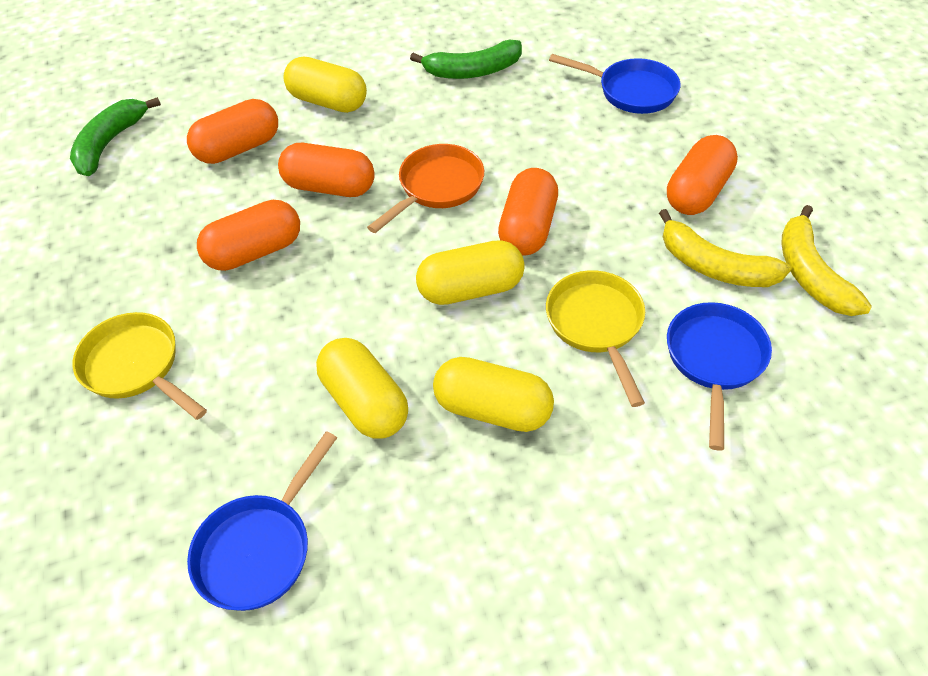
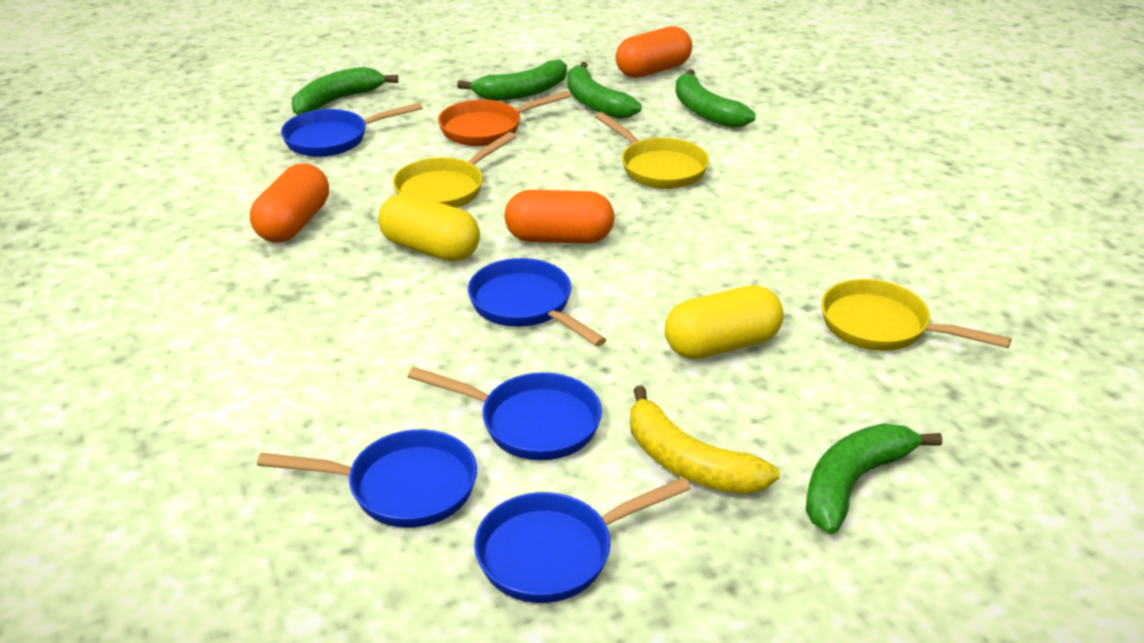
blue pan: 3 -> 5
green banana: 2 -> 5
orange capsule: 5 -> 3
yellow banana: 2 -> 1
yellow capsule: 4 -> 2
yellow pan: 2 -> 3

